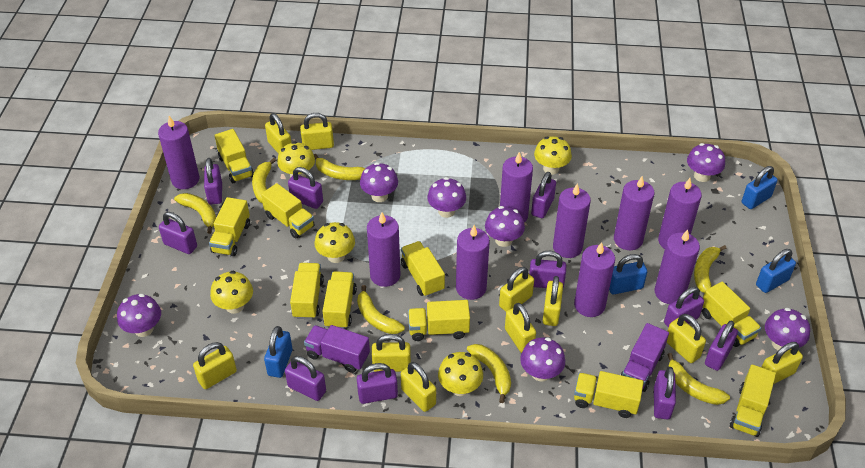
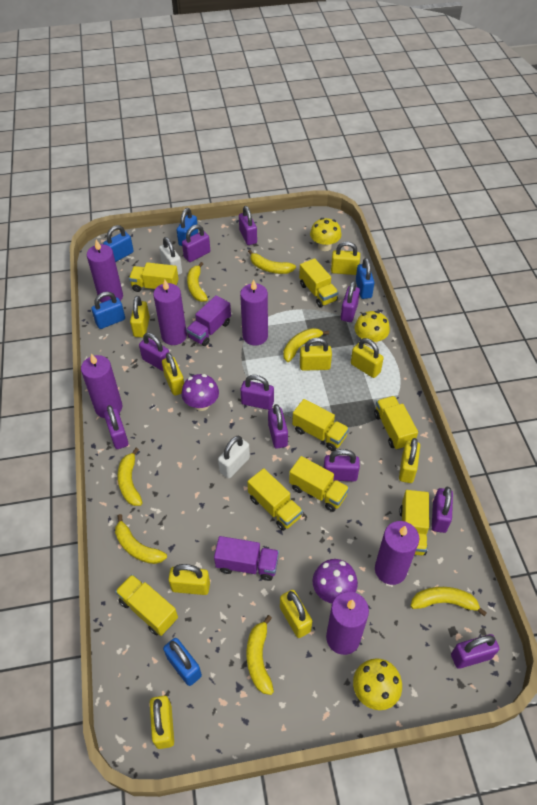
blue padlock: 4 -> 5
purple candle: 9 -> 6
purple mushroom: 7 -> 2
white padlock: 0 -> 2
yellow mushroom: 5 -> 3
yellow padlock: 10 -> 9
yellow truck: 10 -> 8

